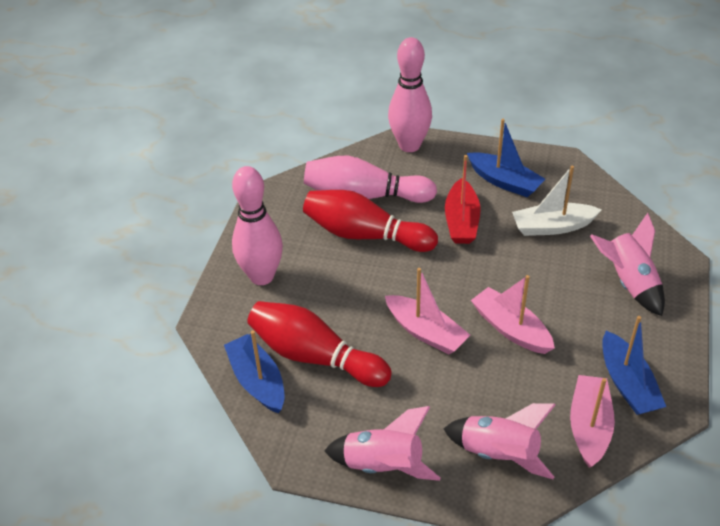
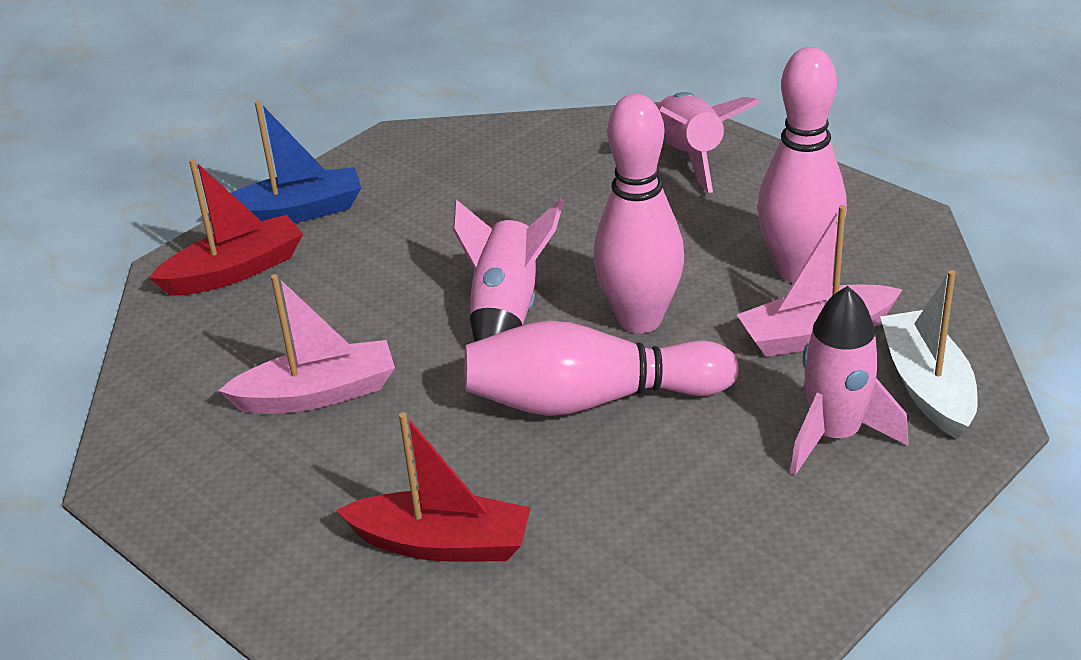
blue boat: 3 -> 1
pink boat: 3 -> 2
red boat: 1 -> 2
red bowling pin: 2 -> 0

